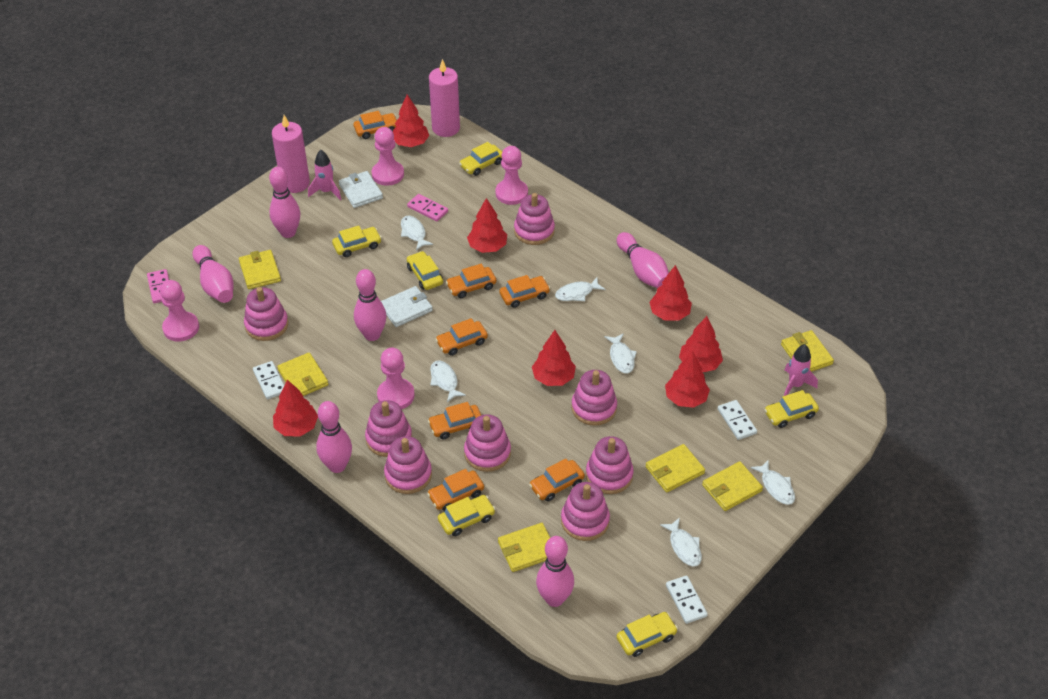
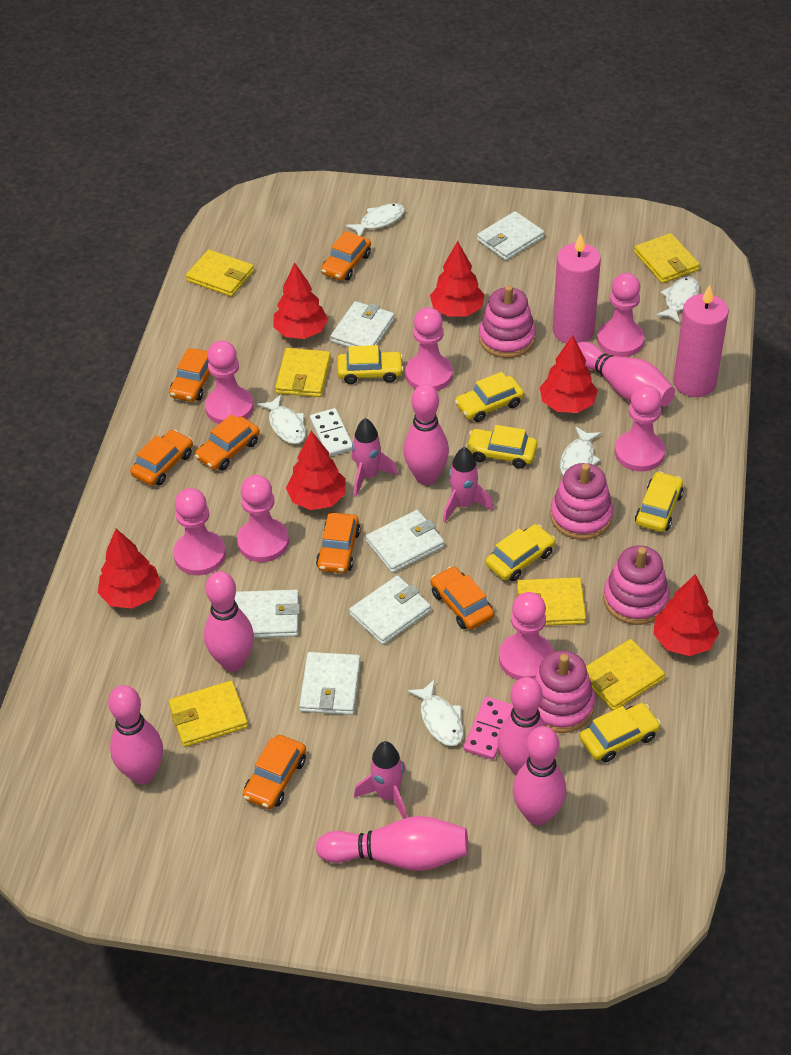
pink bowling pin: 6 -> 7
pink domino: 2 -> 1
pink pawn: 4 -> 7
pink rocket: 2 -> 3
pink stacking toy: 8 -> 4
red tree: 7 -> 6
white domino: 3 -> 1
white fish: 6 -> 5
white wallet: 2 -> 6

